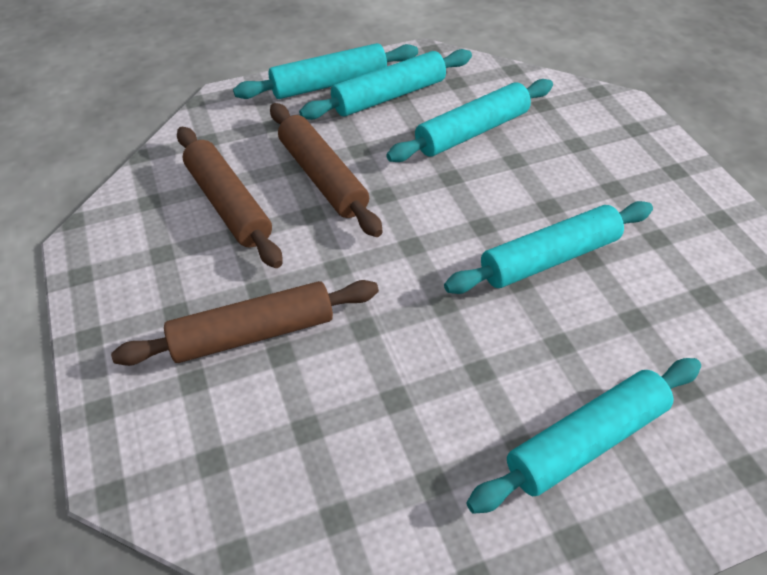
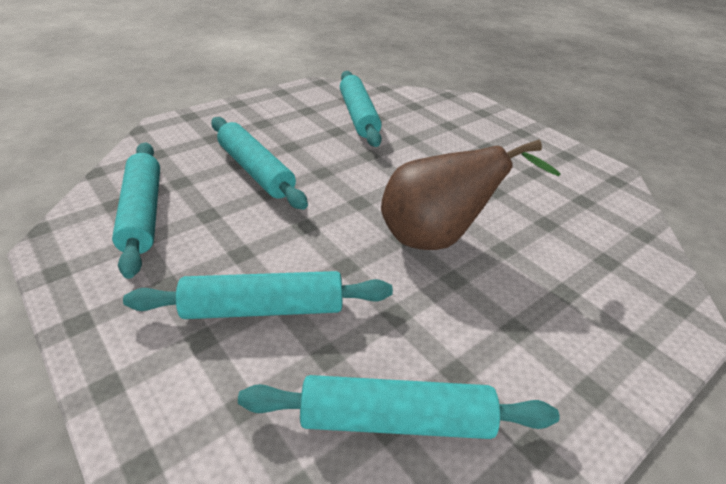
brown pear: 0 -> 1
brown rolling pin: 3 -> 0

